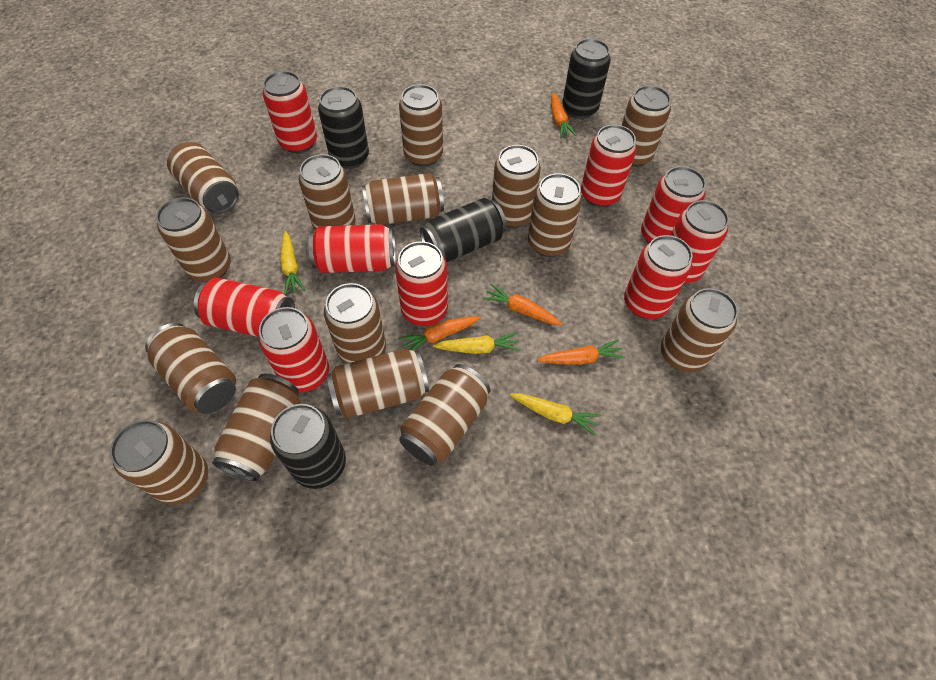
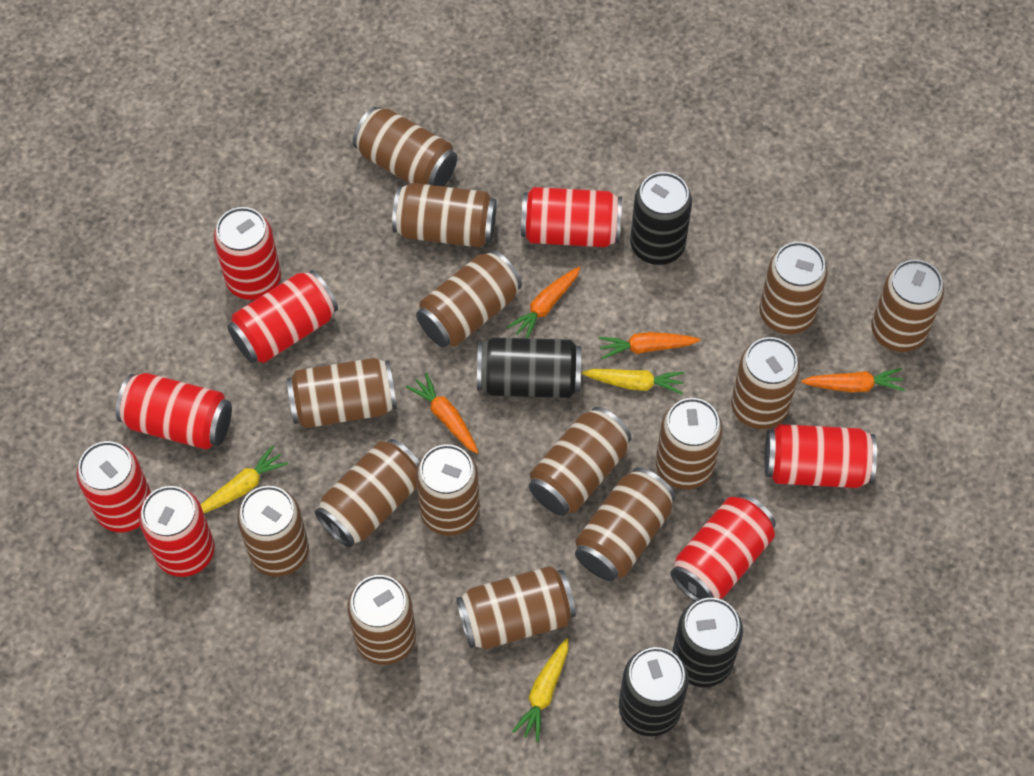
red can: 9 -> 8

